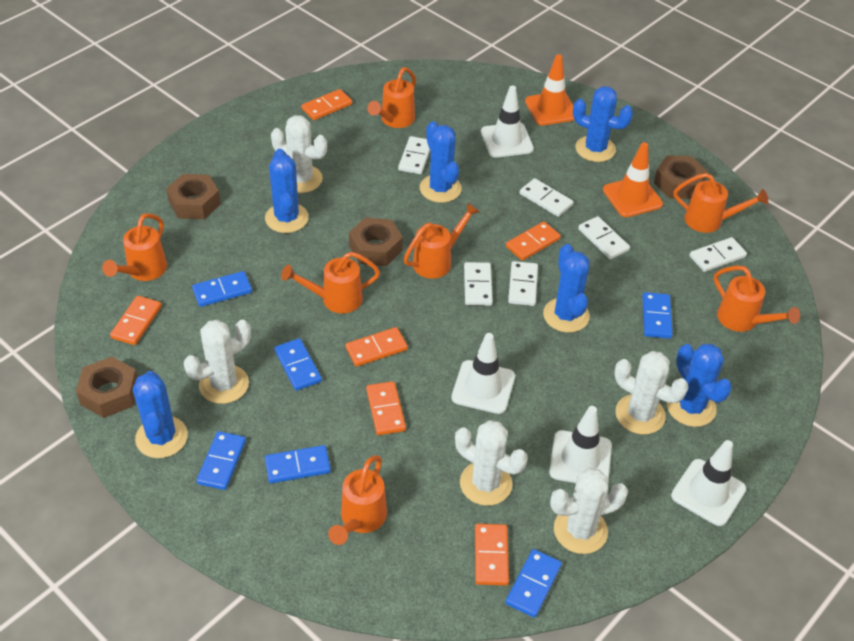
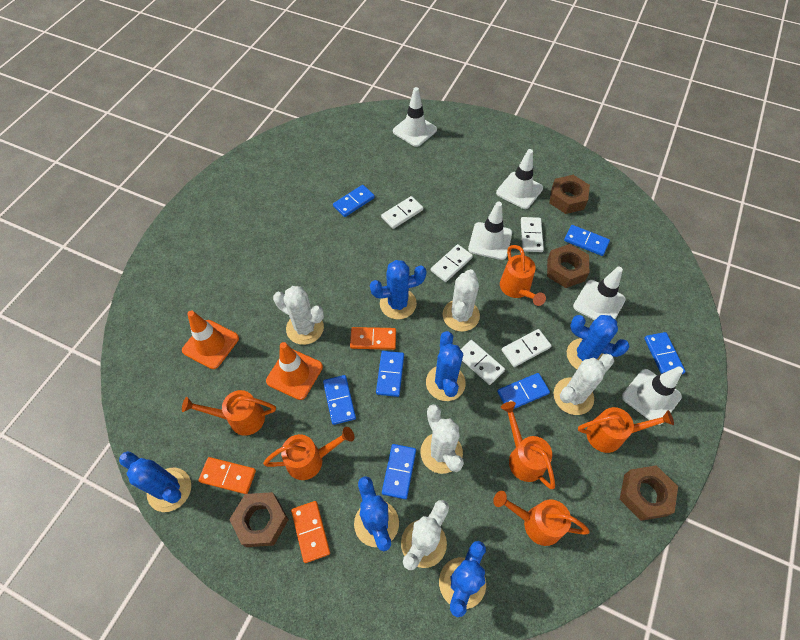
blue domino: 6 -> 7
orange domino: 6 -> 3
orange watering can: 7 -> 6
white domino: 6 -> 5
white traffic cone: 4 -> 5

